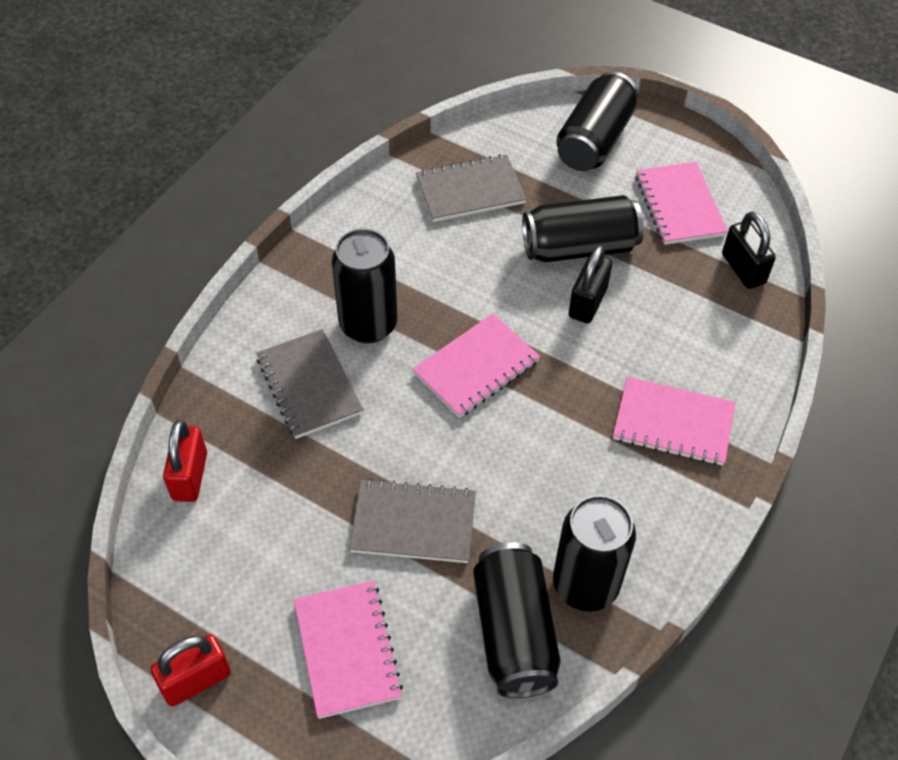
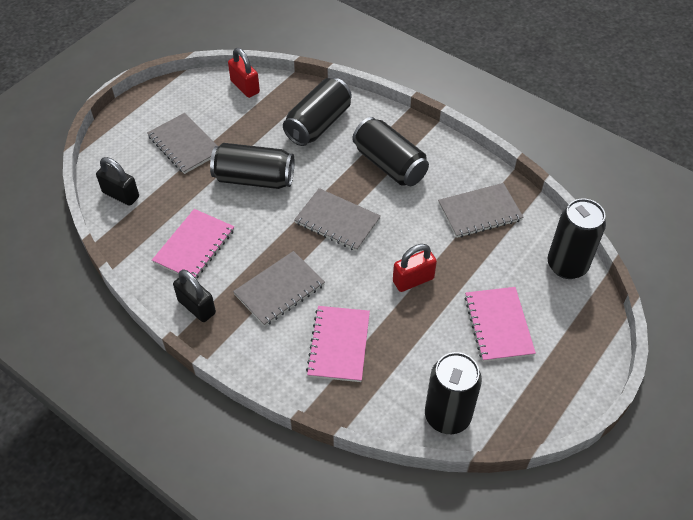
grey notebook: 3 -> 4
pink notebook: 4 -> 3

